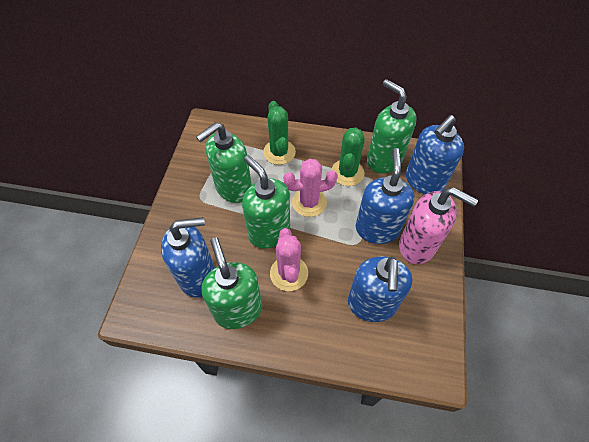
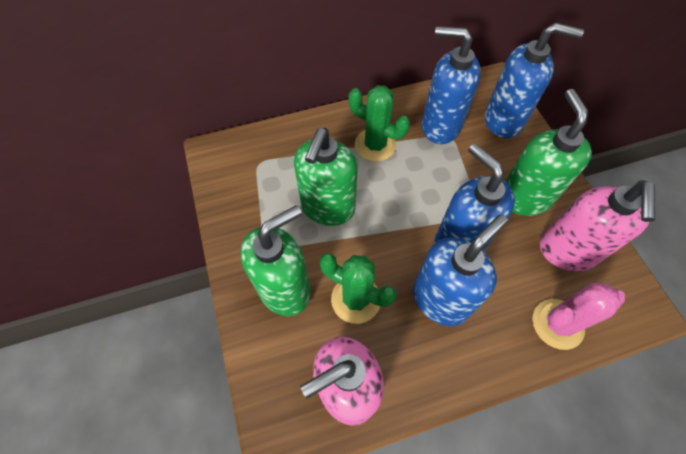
green soap dispenser: 4 -> 3
pink cactus: 2 -> 1
pink soap dispenser: 1 -> 2

